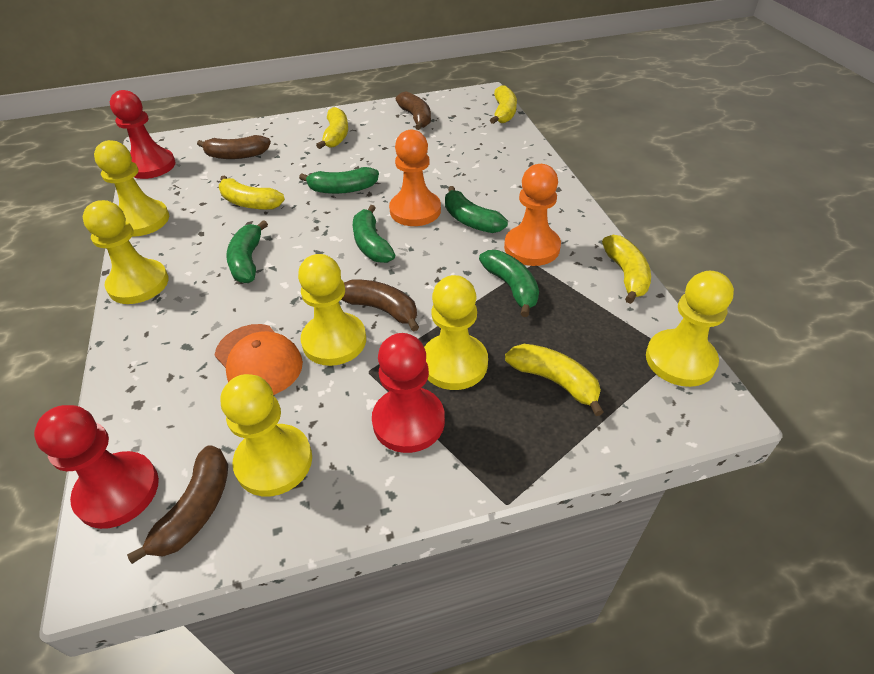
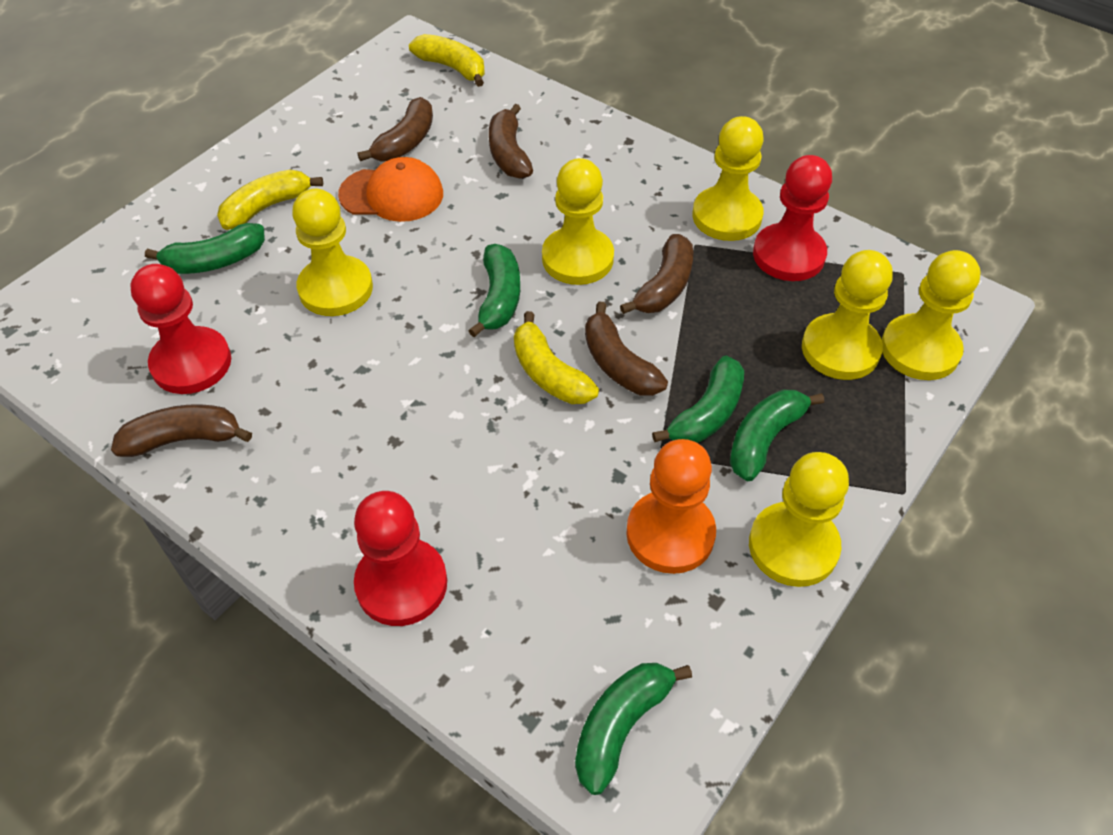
brown banana: 4 -> 5
orange pawn: 2 -> 1
yellow banana: 5 -> 3

